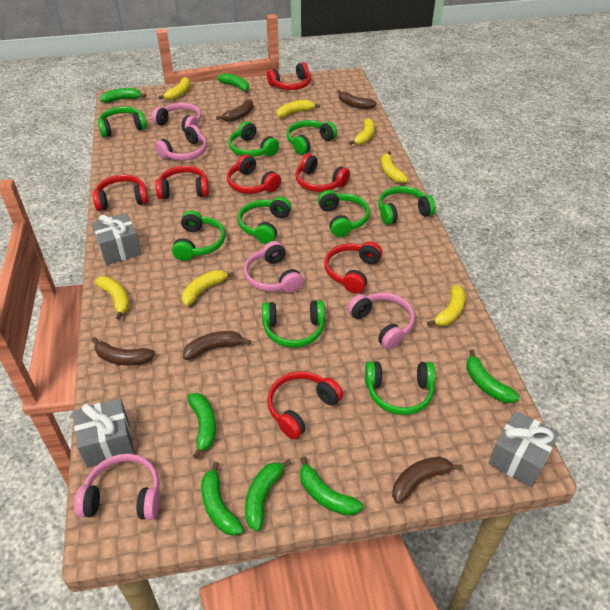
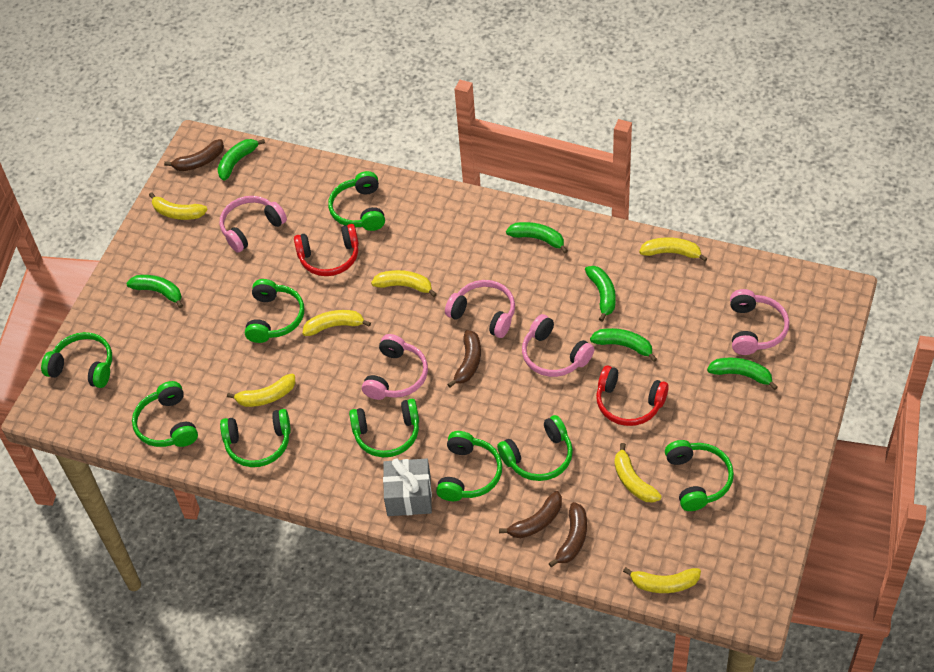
brown banana: 5 -> 4
green banana: 7 -> 6
grey gift: 3 -> 1
red headphones: 7 -> 2

